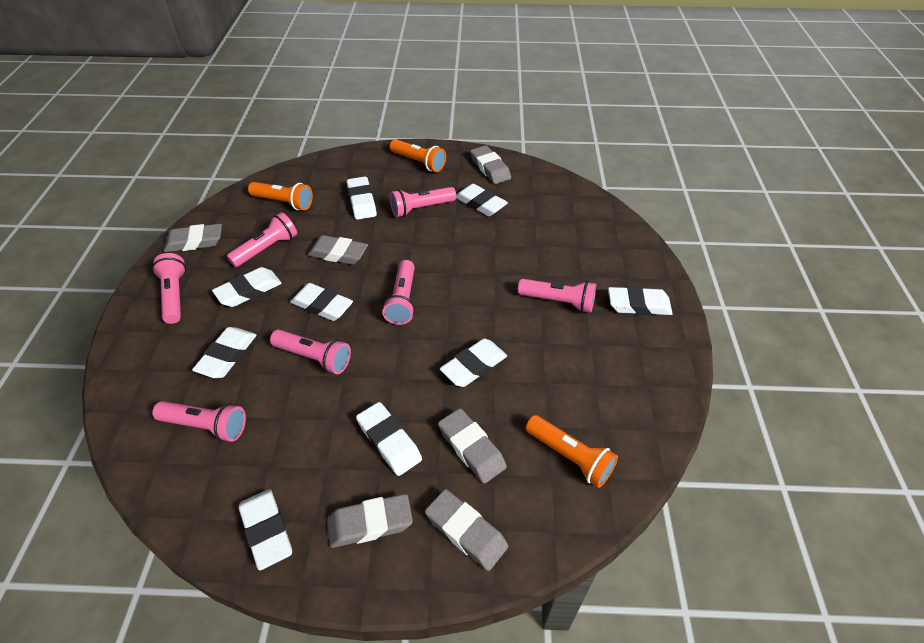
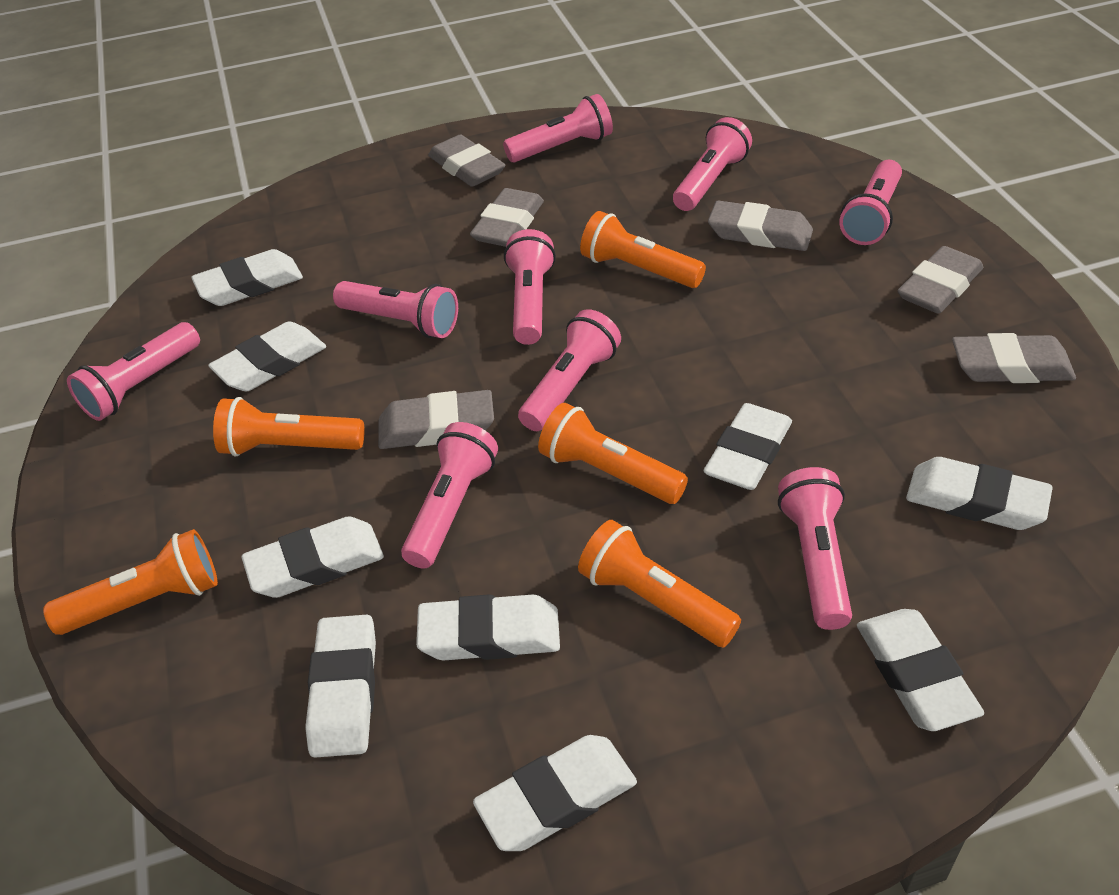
orange flashlight: 3 -> 5
pink flashlight: 7 -> 9

